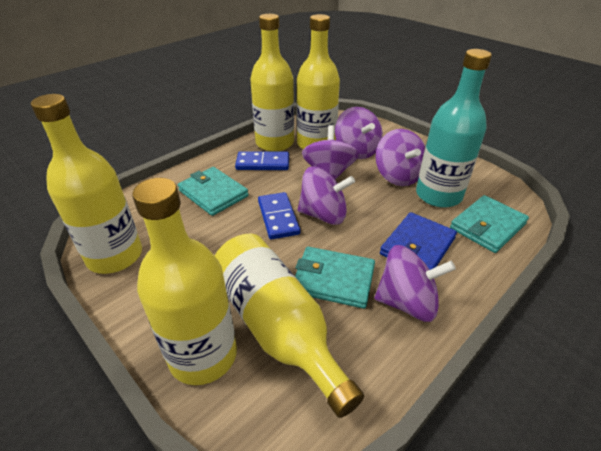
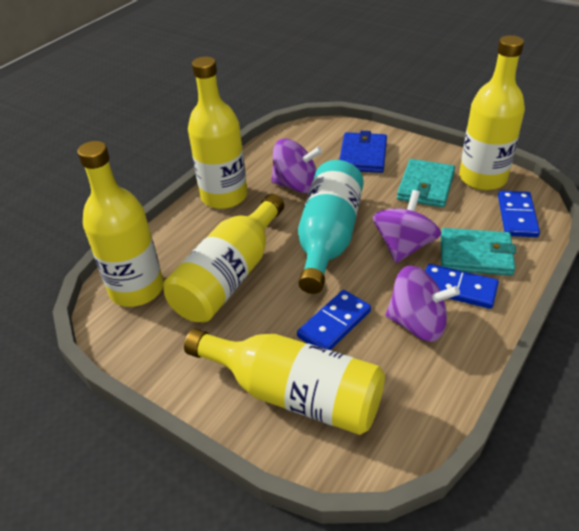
blue domino: 2 -> 3
purple spinning top: 5 -> 3
turquoise wallet: 3 -> 2

